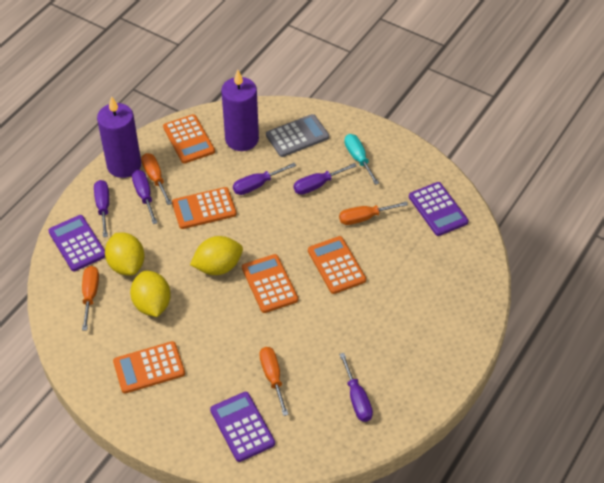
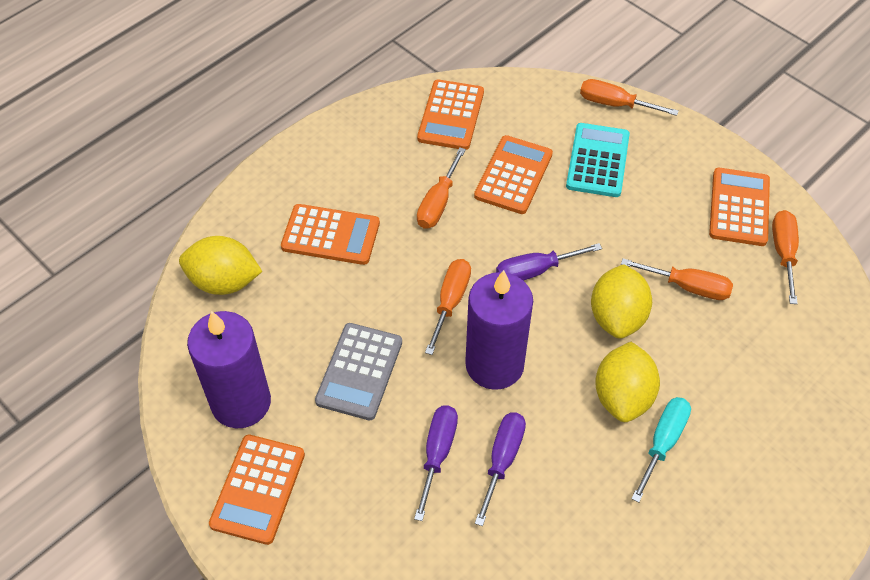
orange screwdriver: 4 -> 5
purple calculator: 3 -> 0
purple screwdriver: 5 -> 3
turquoise calculator: 0 -> 1

